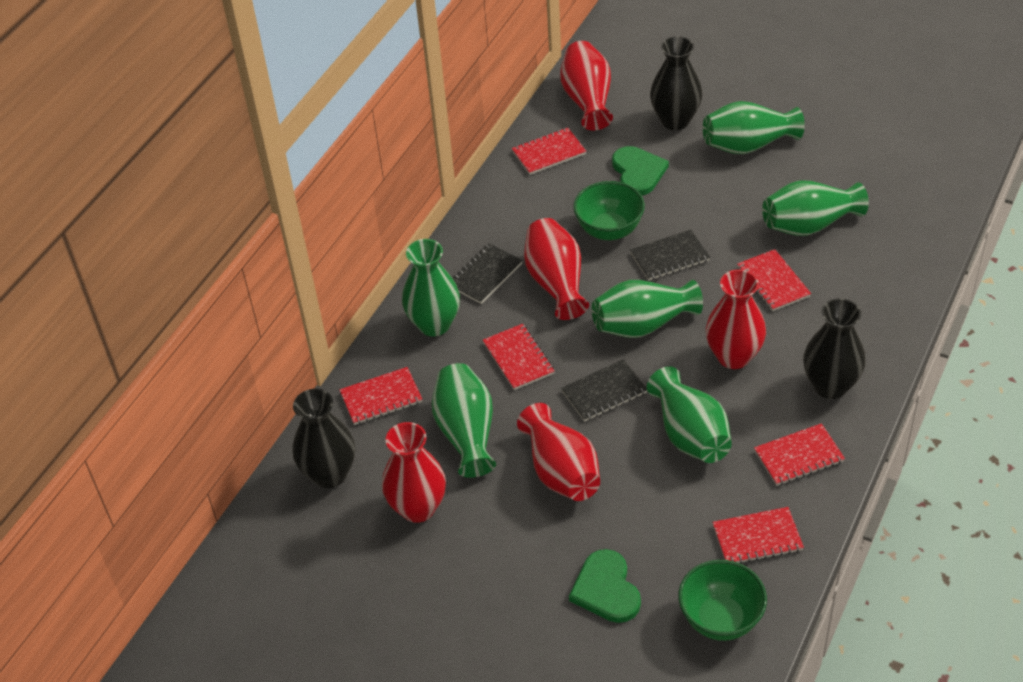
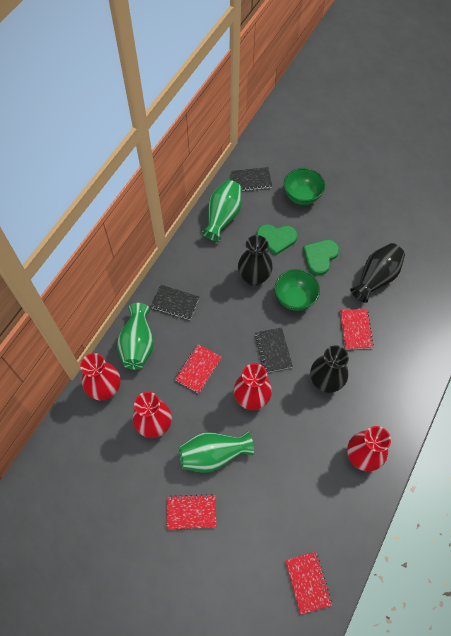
green vase: 6 -> 3
red notebook: 6 -> 4
red vase: 5 -> 4

